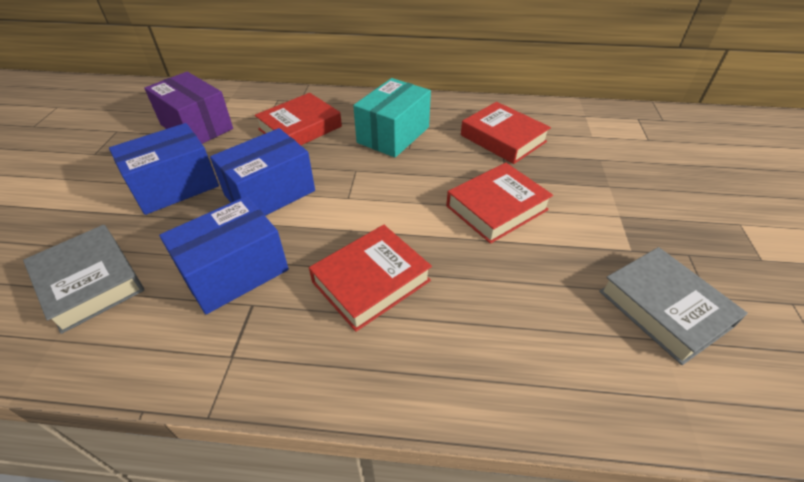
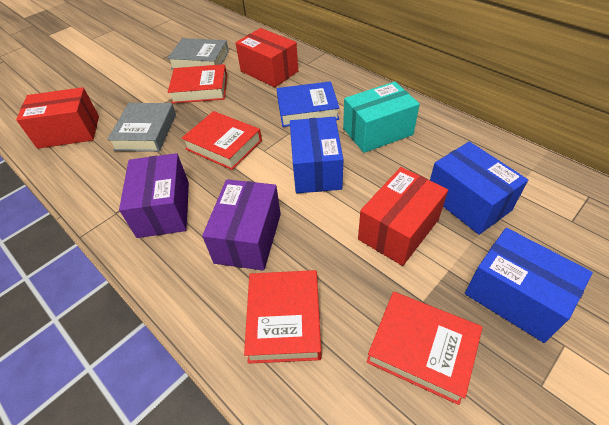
blue book: 0 -> 1
purple box: 1 -> 2
red box: 0 -> 3

